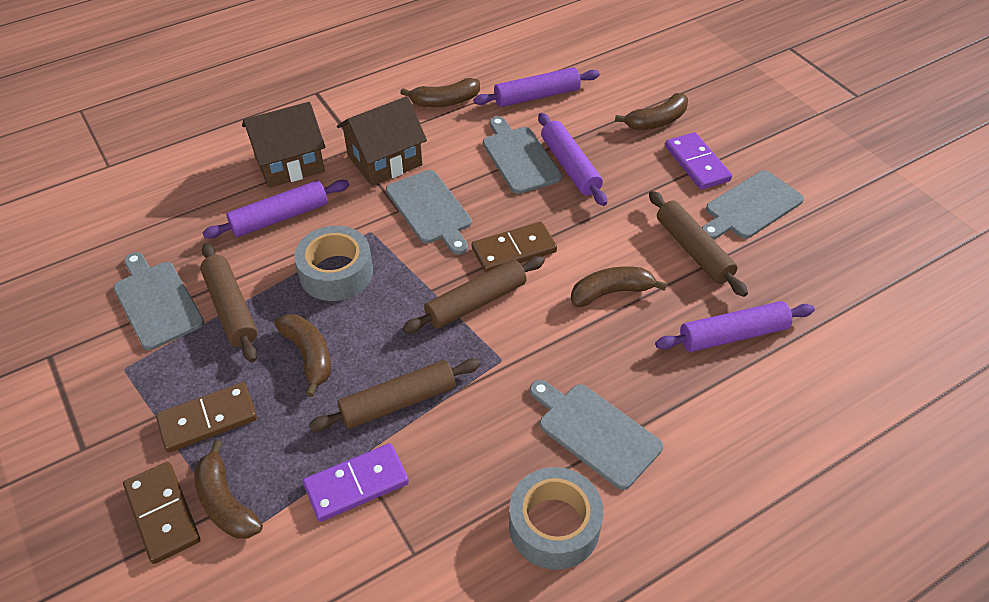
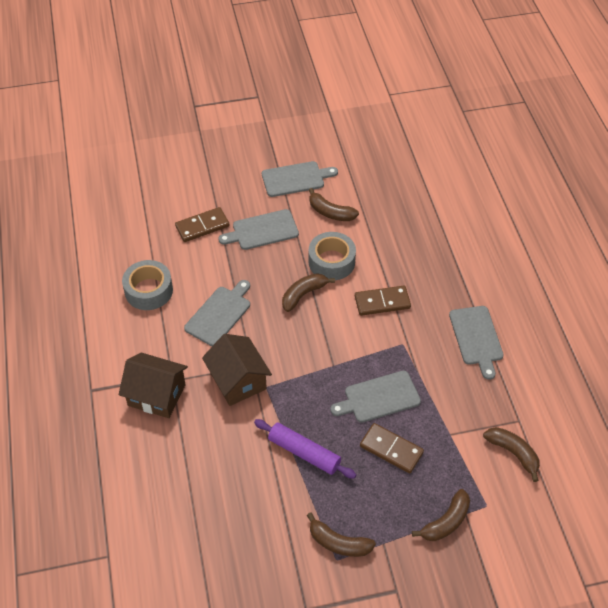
brown rolling pin: 4 -> 0
purple domino: 2 -> 0
purple rolling pin: 4 -> 1

